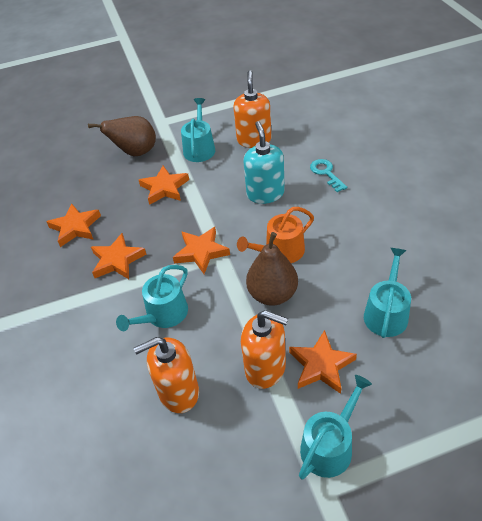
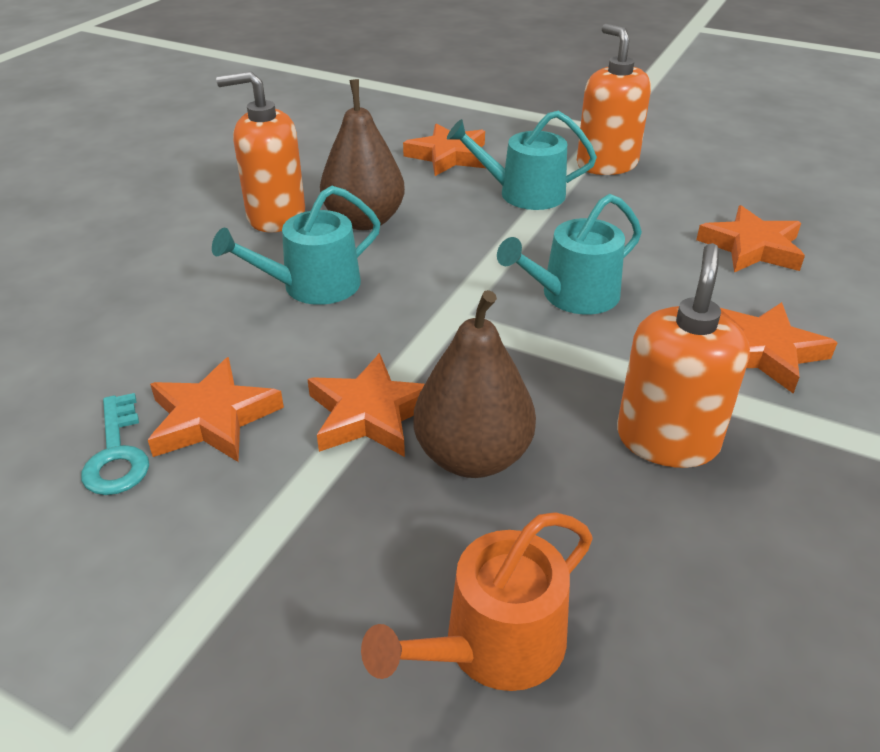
turquoise soap dispenser: 1 -> 0
turquoise watering can: 4 -> 3

